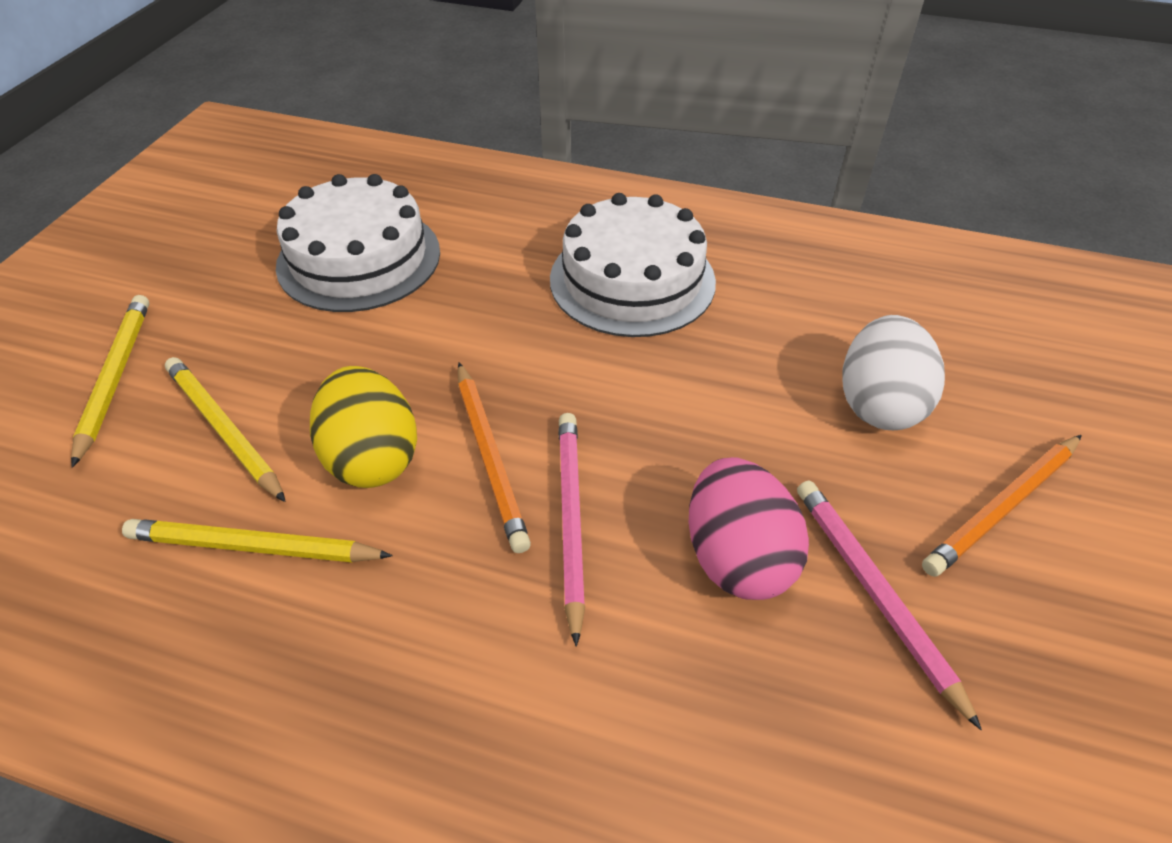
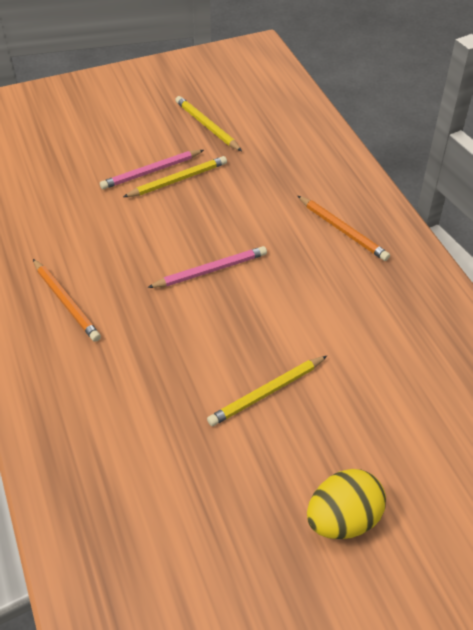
pink egg: 1 -> 0
white cake: 2 -> 0
white egg: 1 -> 0

